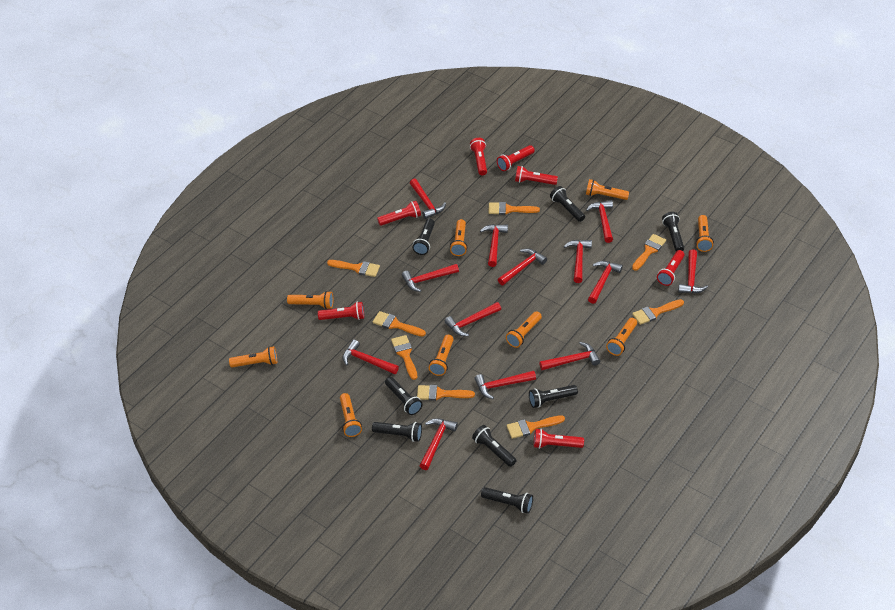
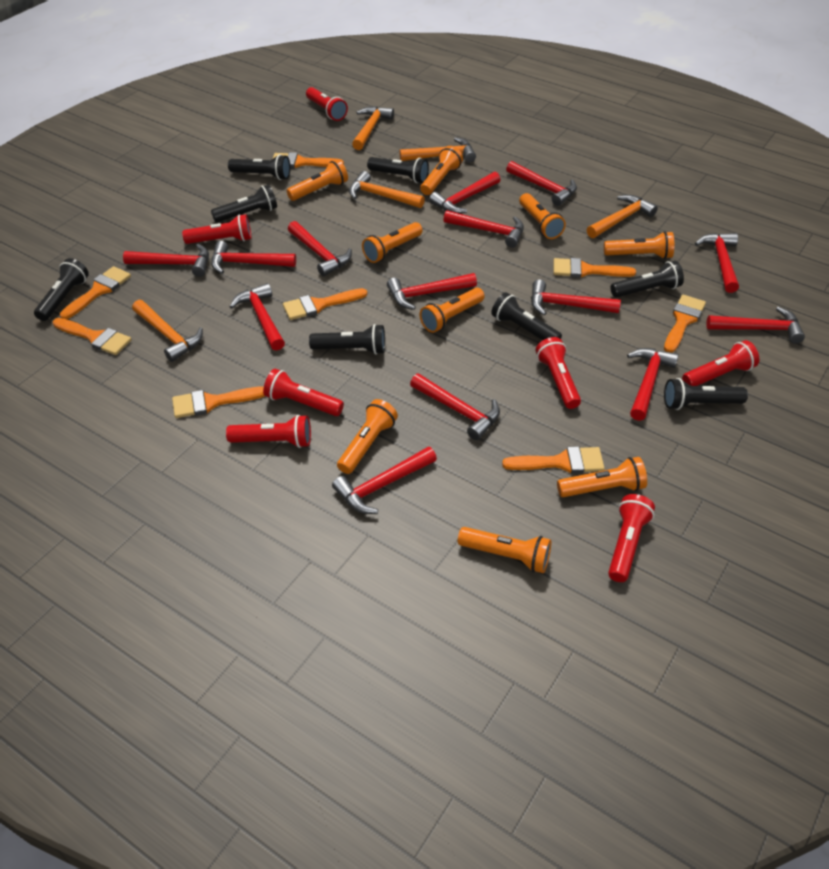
orange hammer: 0 -> 5
red hammer: 13 -> 14

